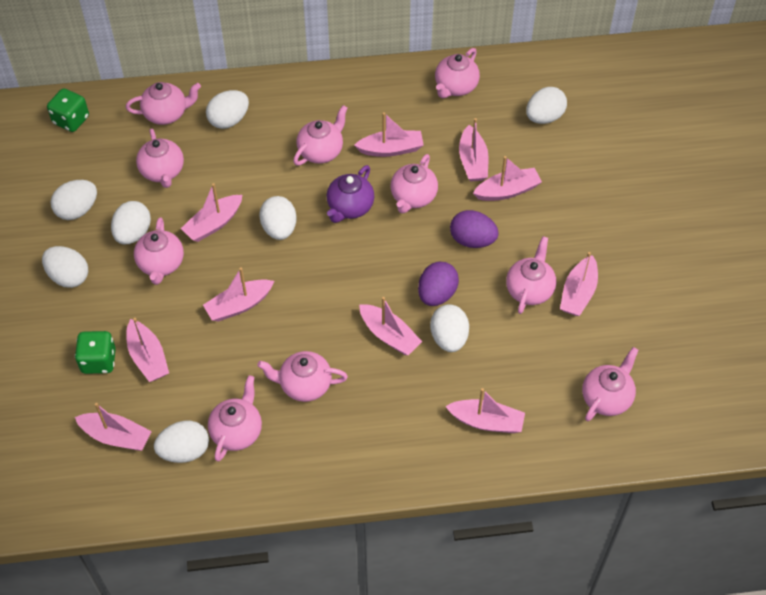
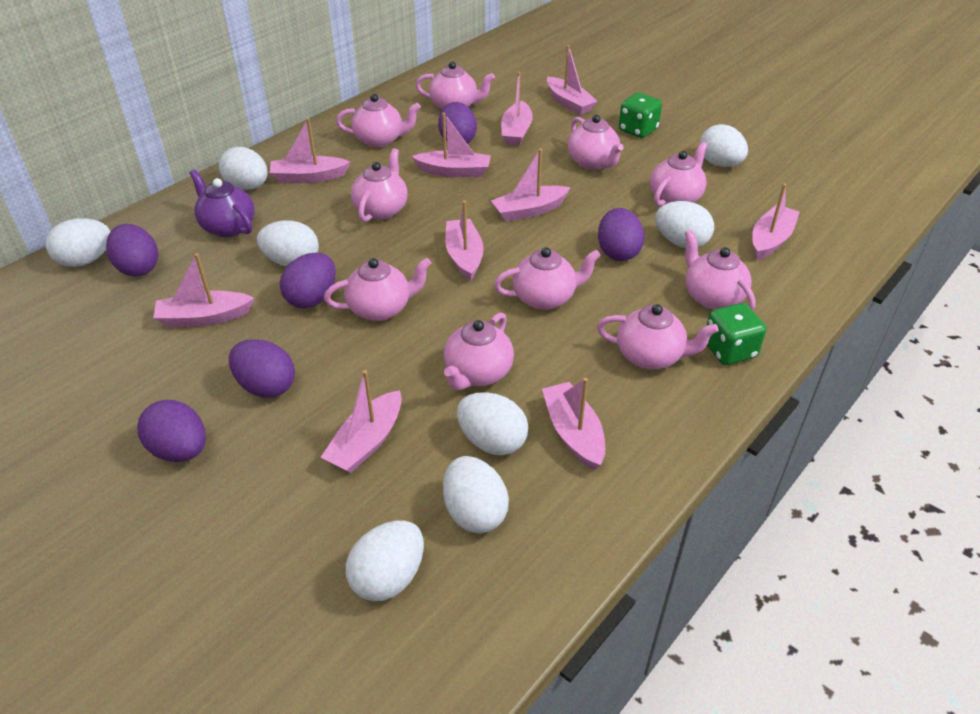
purple egg: 2 -> 6

